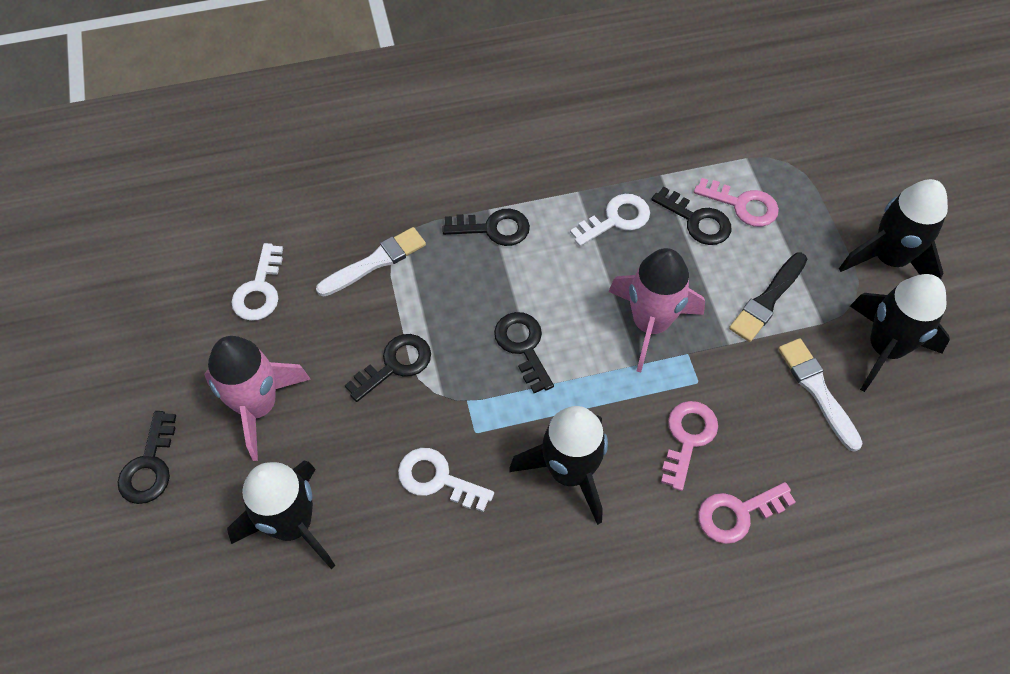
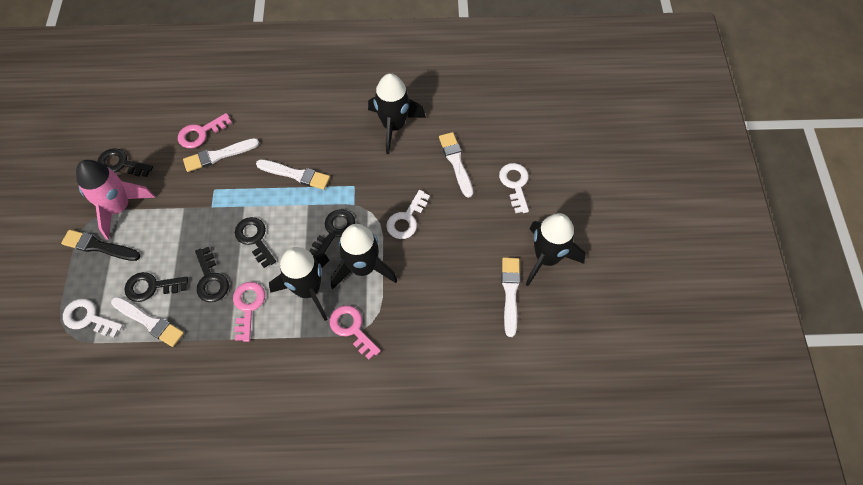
pink rocket: 2 -> 1
white brush: 2 -> 5

